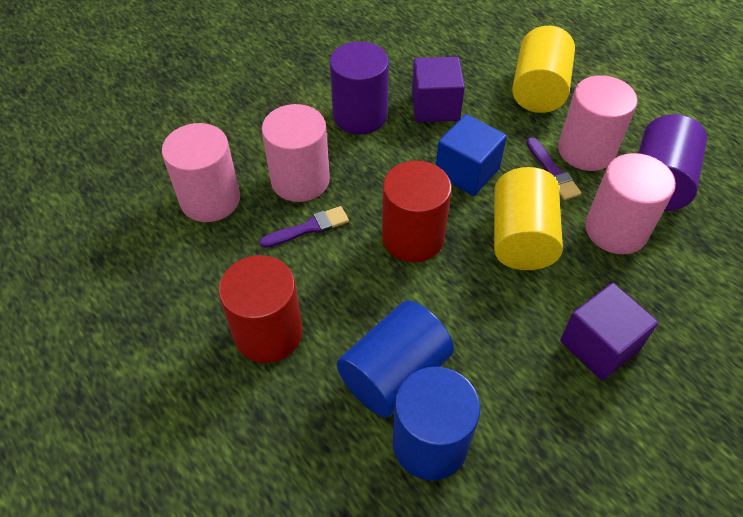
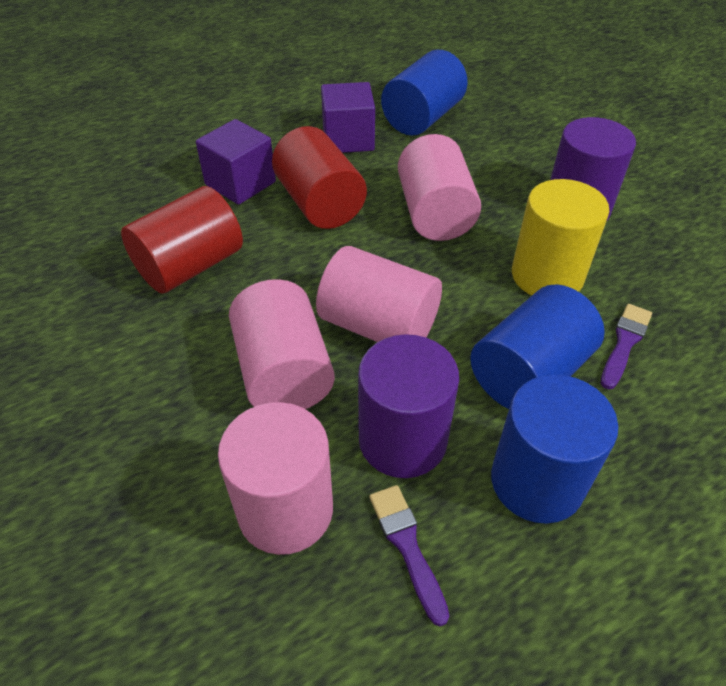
blue cube: 1 -> 0
blue cylinder: 2 -> 3
yellow cylinder: 2 -> 1

